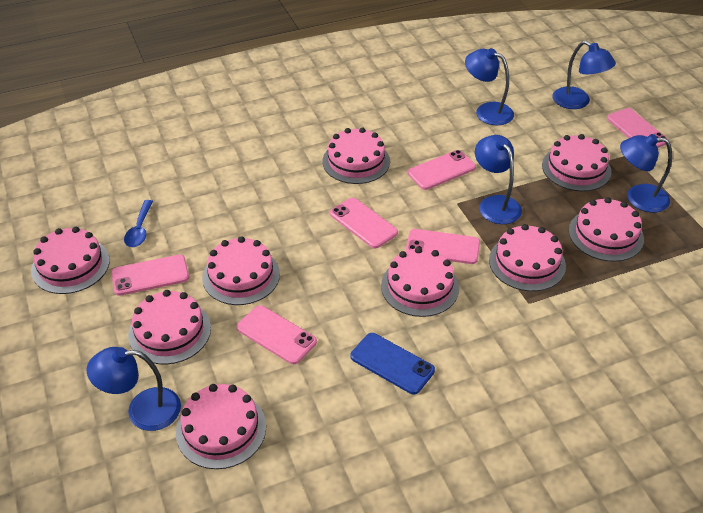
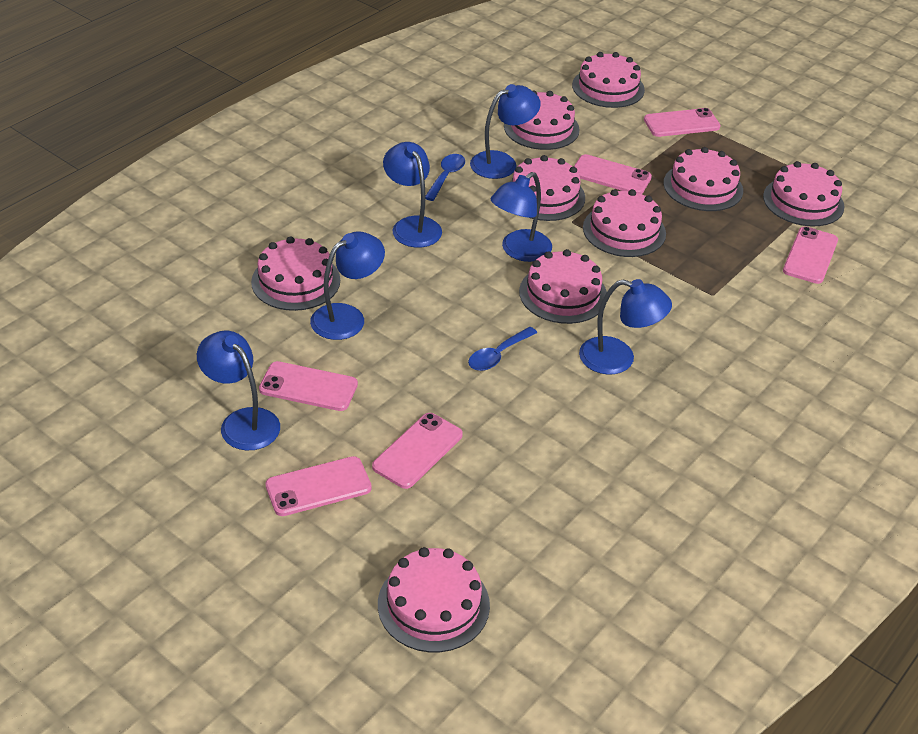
blue lamp: 5 -> 6
blue phone: 1 -> 0
blue spoon: 1 -> 2

